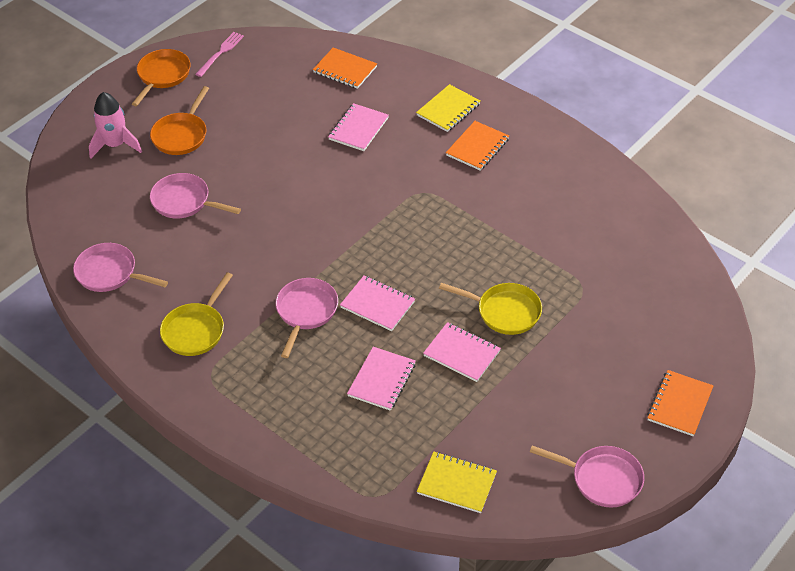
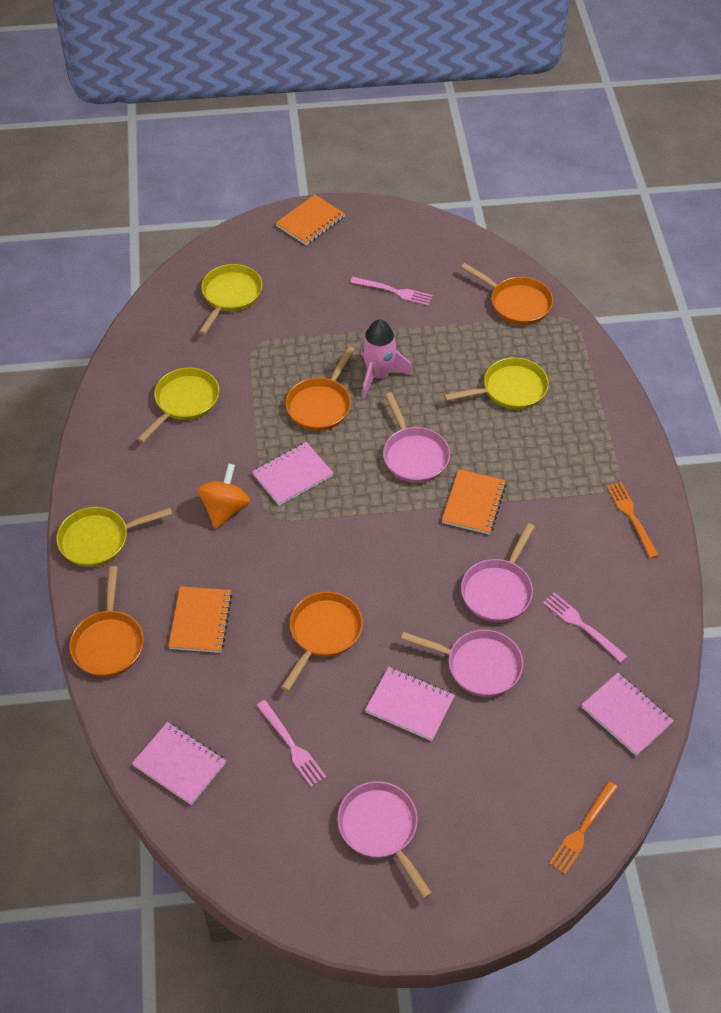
orange fork: 0 -> 2
orange pan: 2 -> 4
orange spinning top: 0 -> 1
pink fork: 1 -> 3
yellow notebook: 2 -> 0
yellow pan: 2 -> 4

